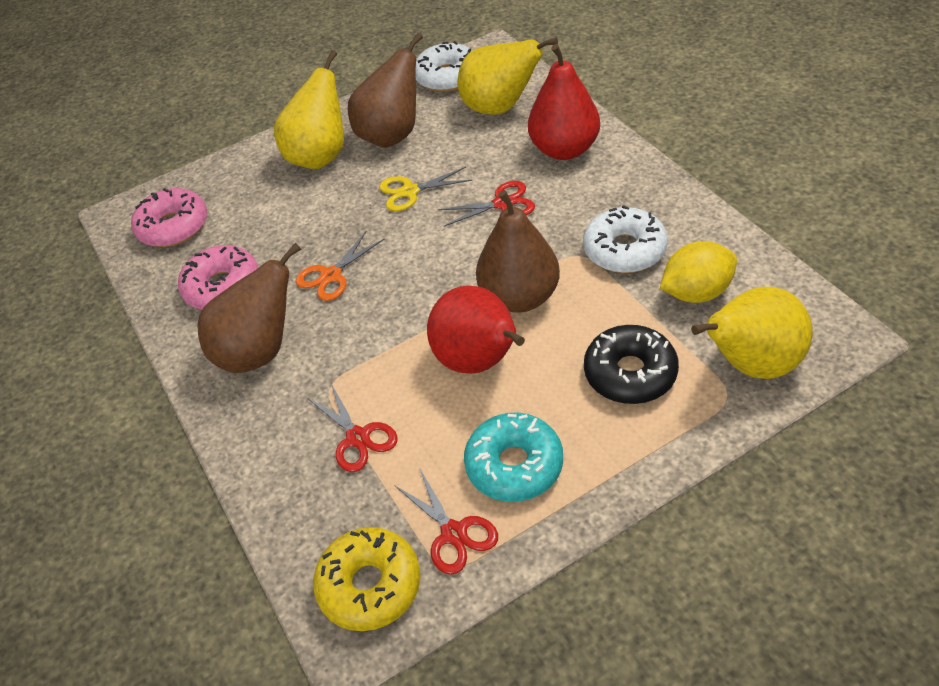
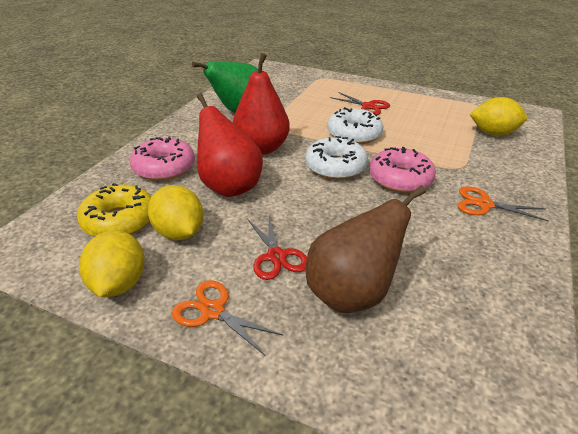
black donut: 1 -> 0
brown pear: 3 -> 1
green pear: 0 -> 1
orange scissors: 1 -> 2
red scissors: 3 -> 2
turquoise donut: 1 -> 0
yellow lemon: 1 -> 3
yellow pear: 3 -> 0
yellow scissors: 1 -> 0

